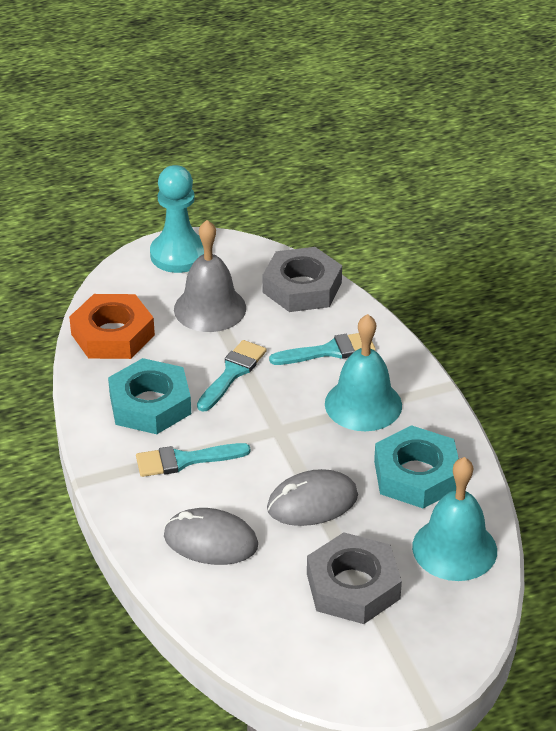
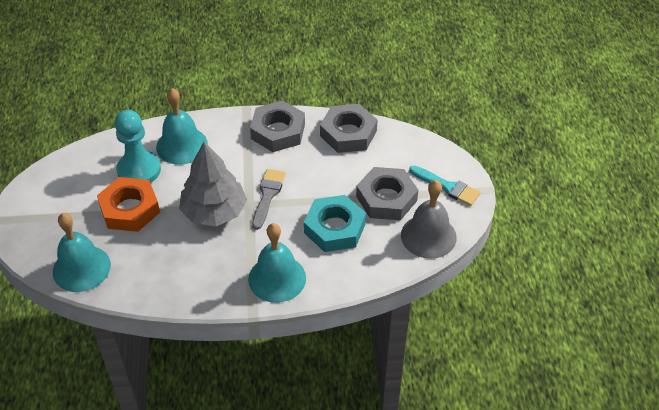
grey brush: 0 -> 1
grey mouse: 2 -> 0
grey nut: 2 -> 3
grey tree: 0 -> 1
turquoise bell: 2 -> 3
turquoise brush: 3 -> 1
turquoise nut: 2 -> 1

